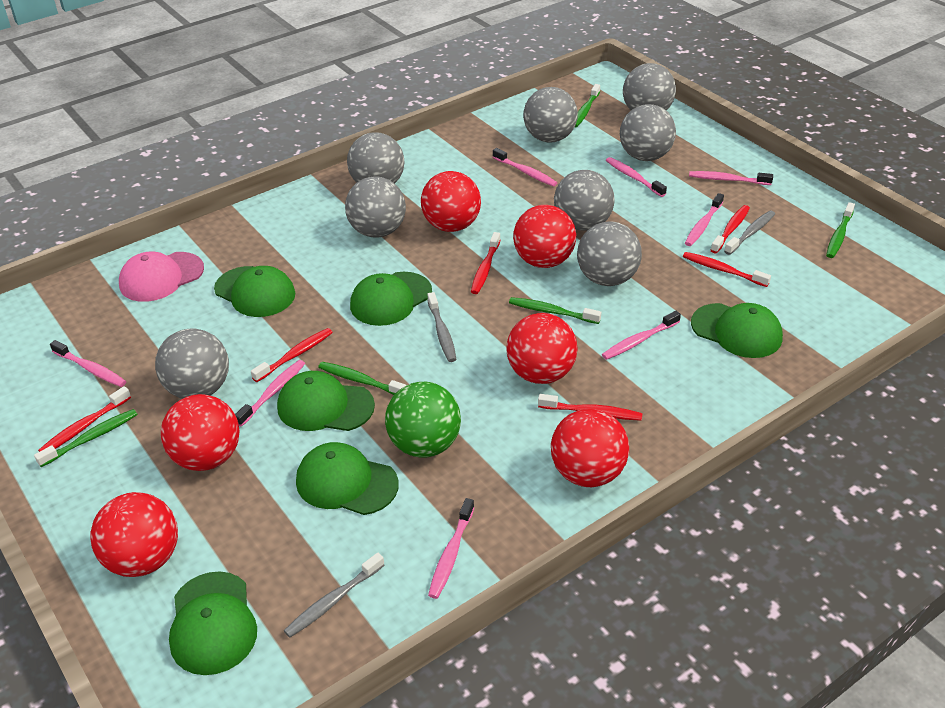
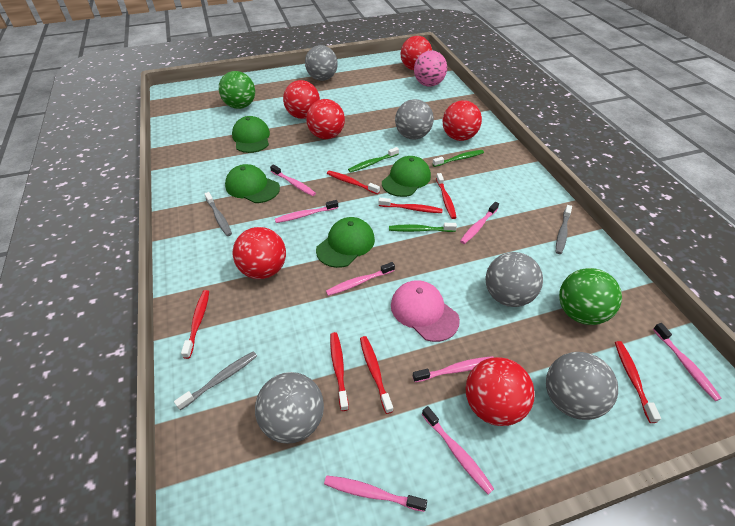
green ball: 1 -> 2
green cap: 6 -> 4
green toothbrush: 5 -> 3
grey ball: 8 -> 5
pink ball: 0 -> 1
red toothbrush: 6 -> 7

